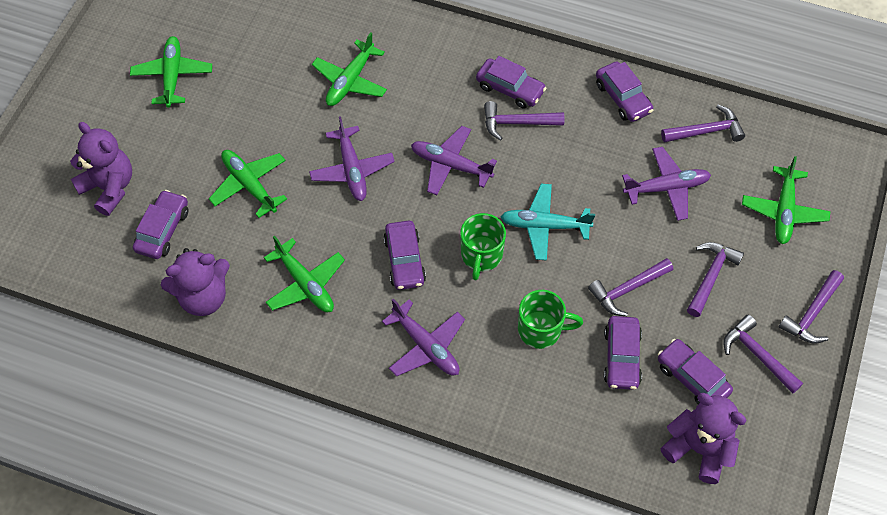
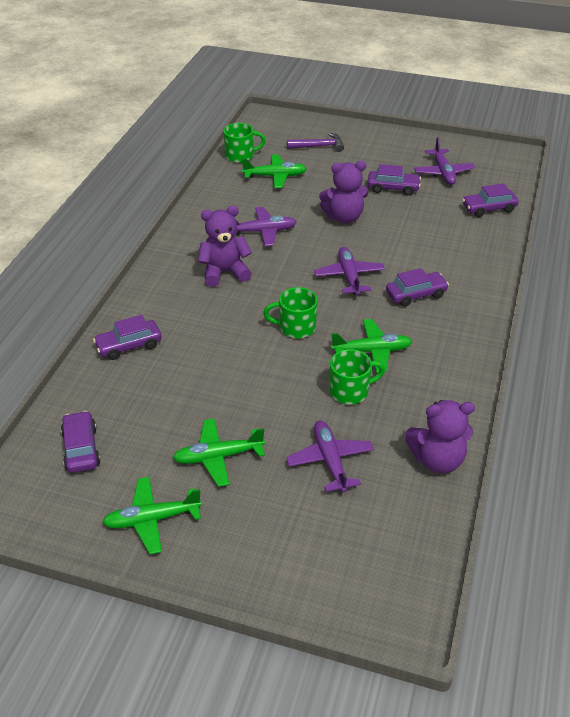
green mug: 2 -> 3
green plane: 5 -> 4
purple car: 6 -> 5
purple hammer: 6 -> 1
turquoise plane: 1 -> 0

